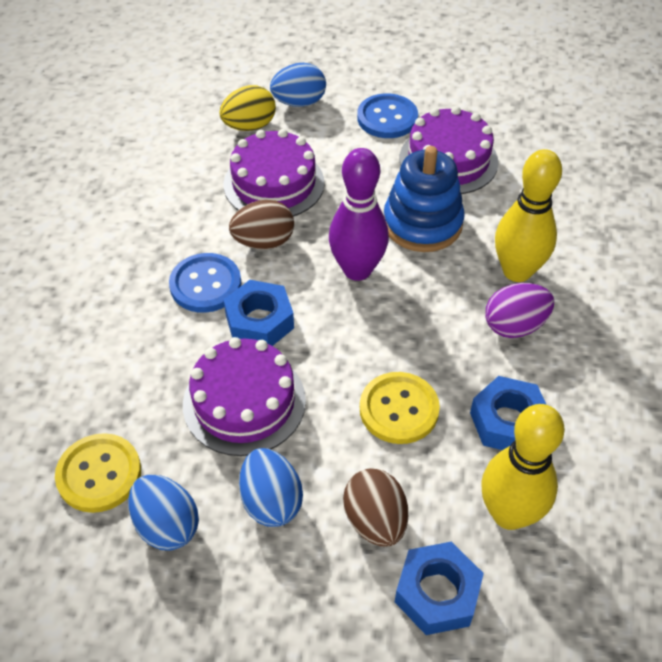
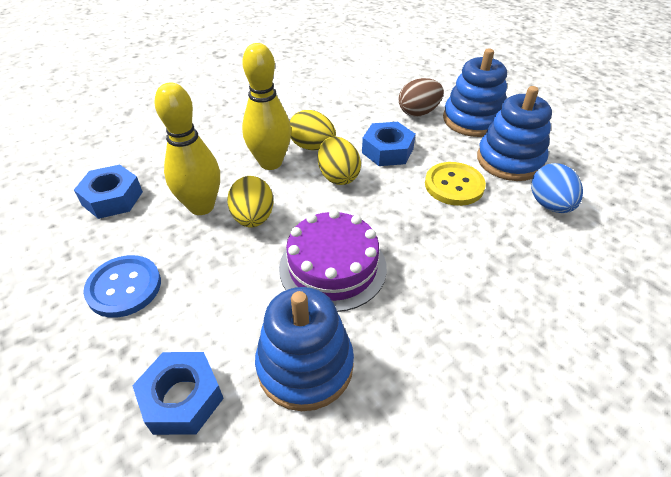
blue button: 2 -> 1
blue egg: 3 -> 1
blue stacking toy: 1 -> 3
brown egg: 2 -> 1
purple bowling pin: 1 -> 0
purple cake: 3 -> 1
purple egg: 1 -> 0
yellow button: 2 -> 1
yellow egg: 1 -> 3

